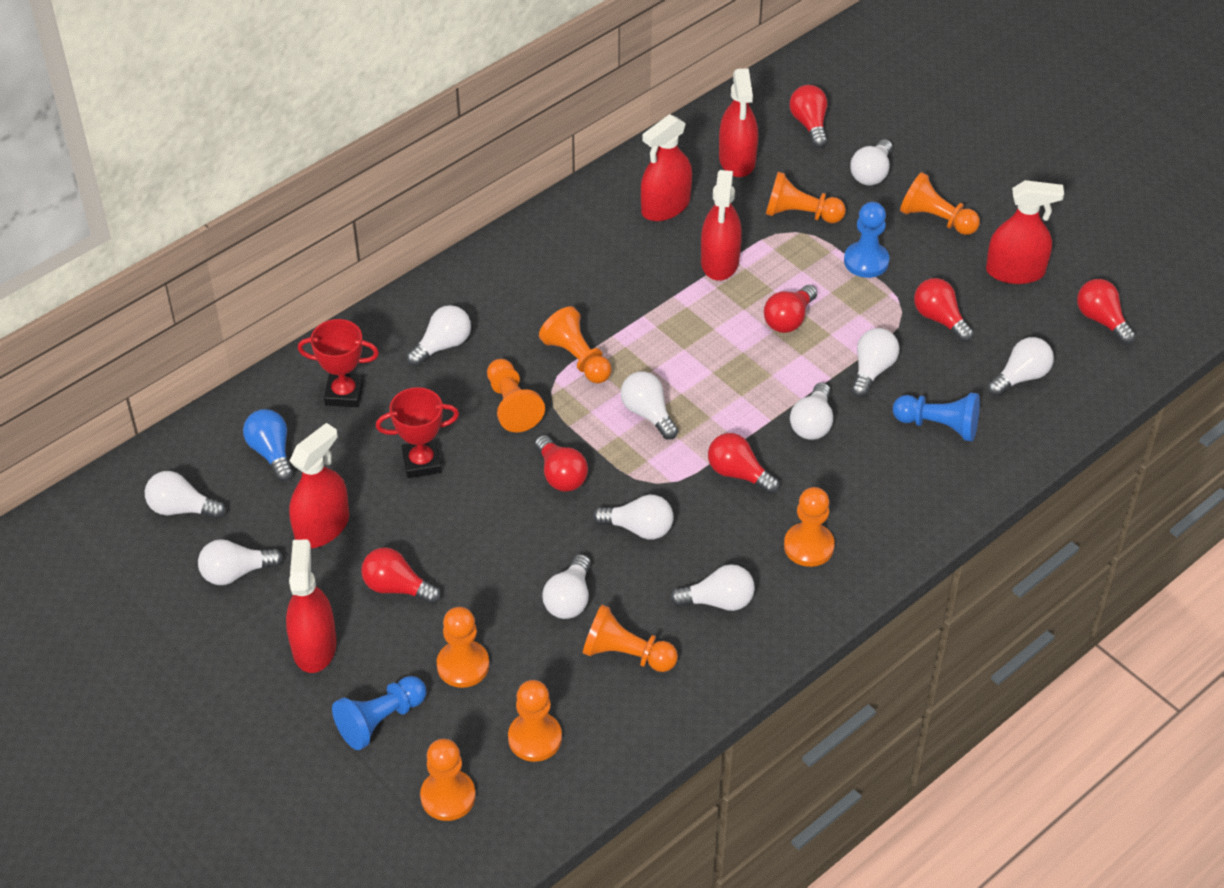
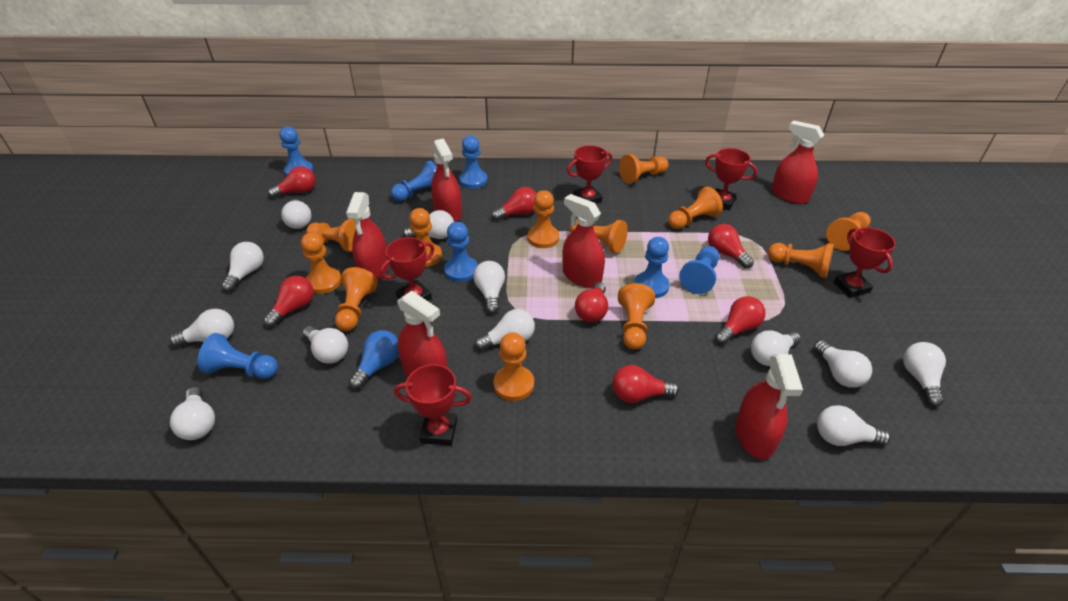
blue pawn: 3 -> 7
orange pawn: 9 -> 12
red trophy: 2 -> 5
white light bulb: 11 -> 12

